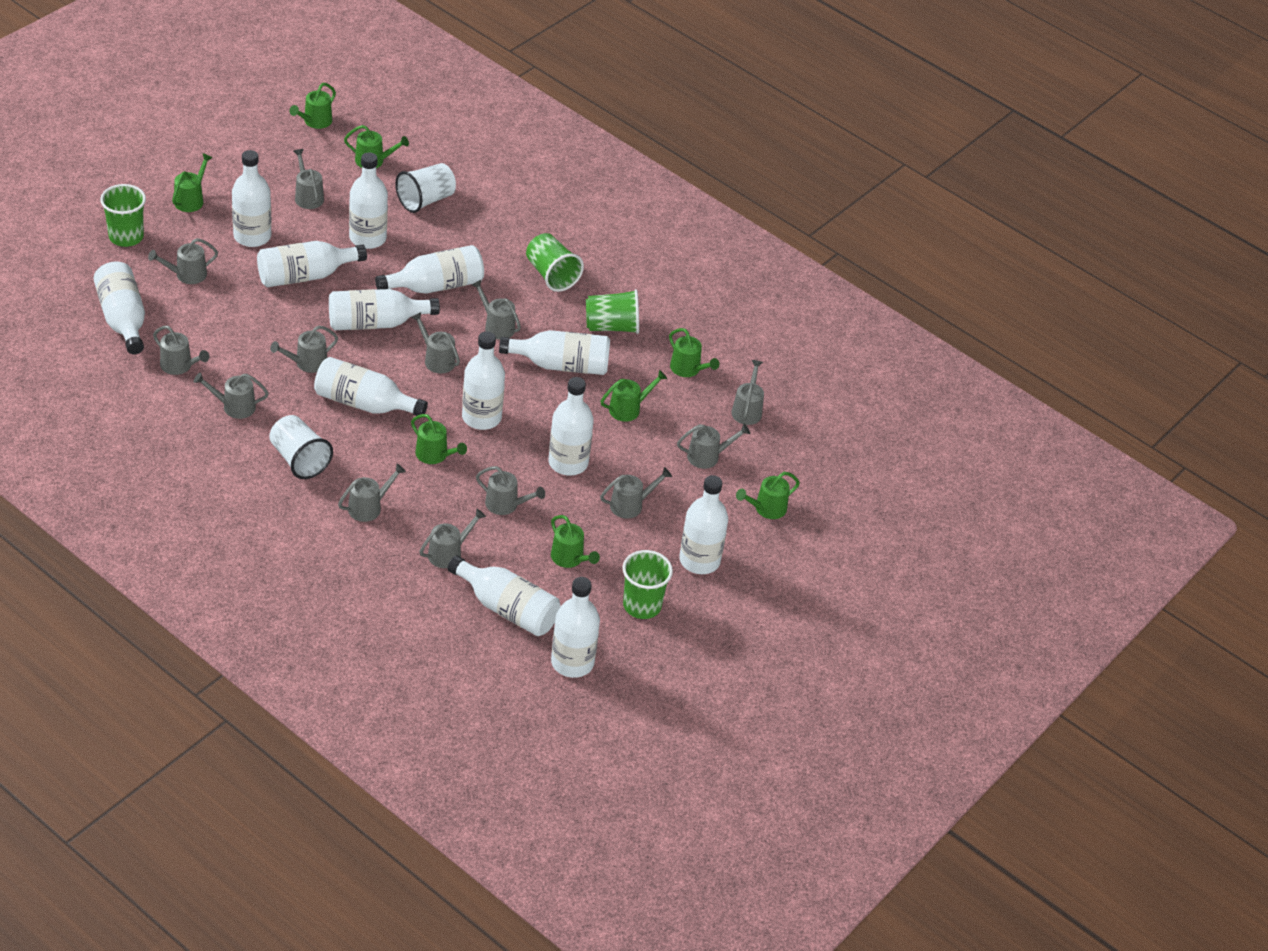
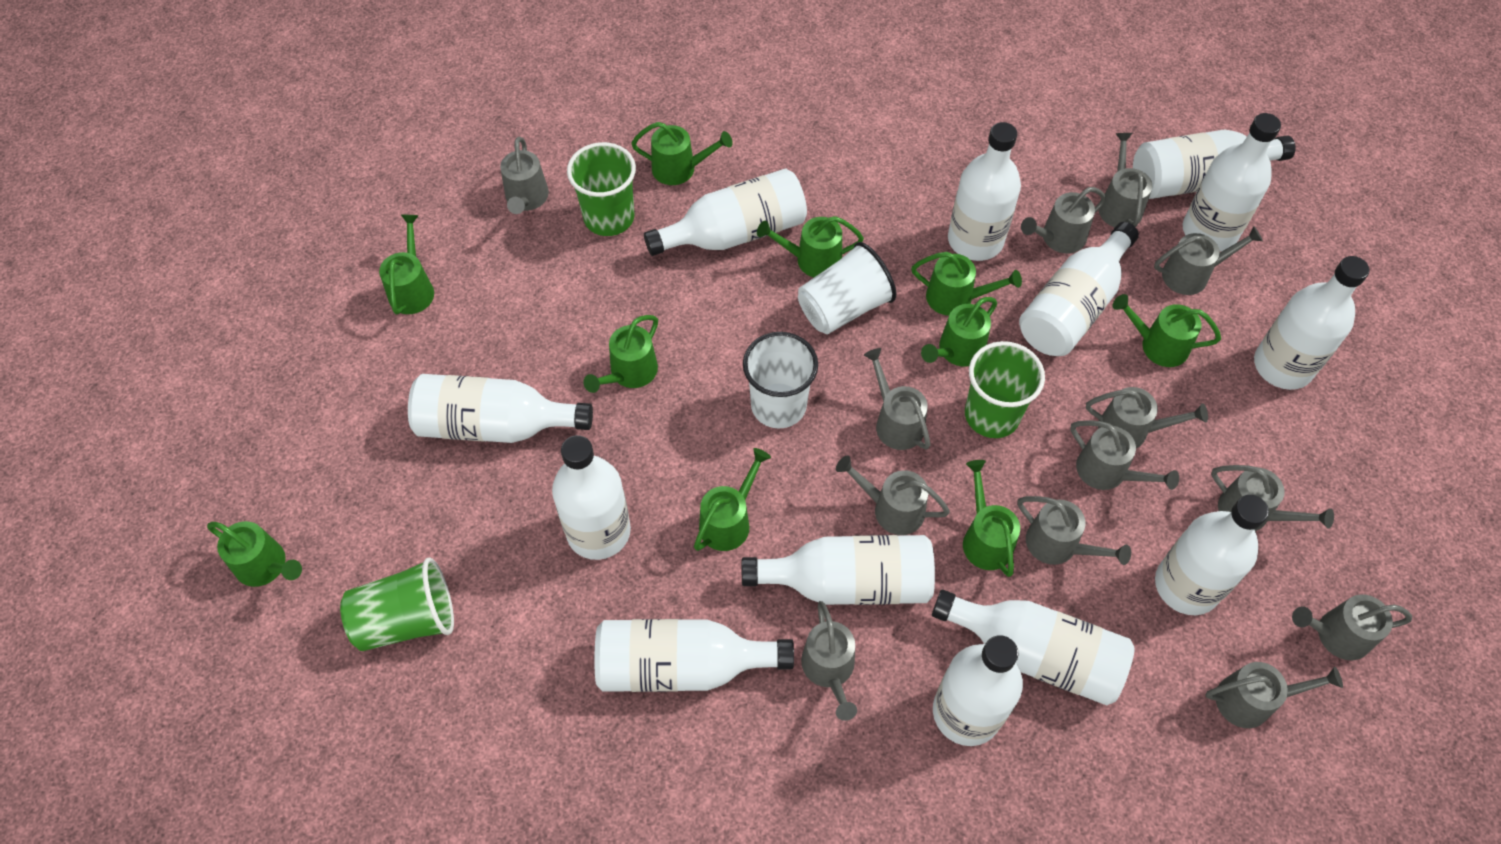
green cup: 4 -> 3
green watering can: 8 -> 10

